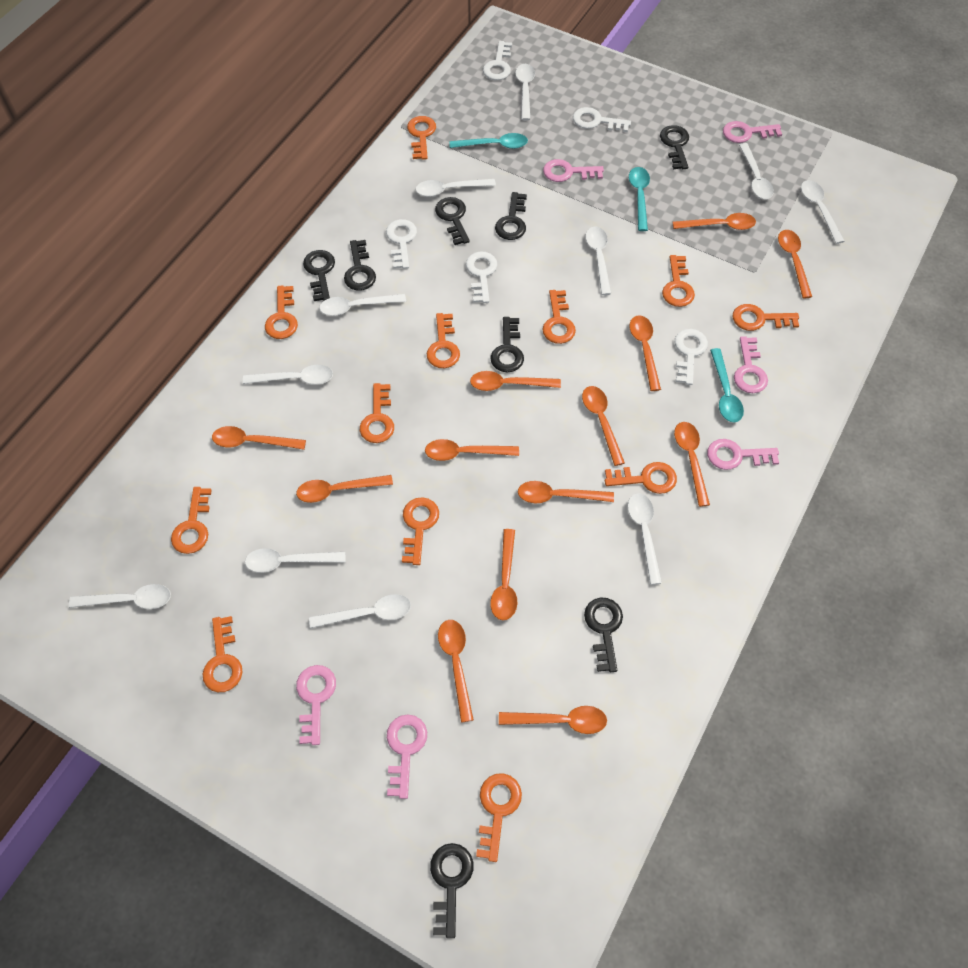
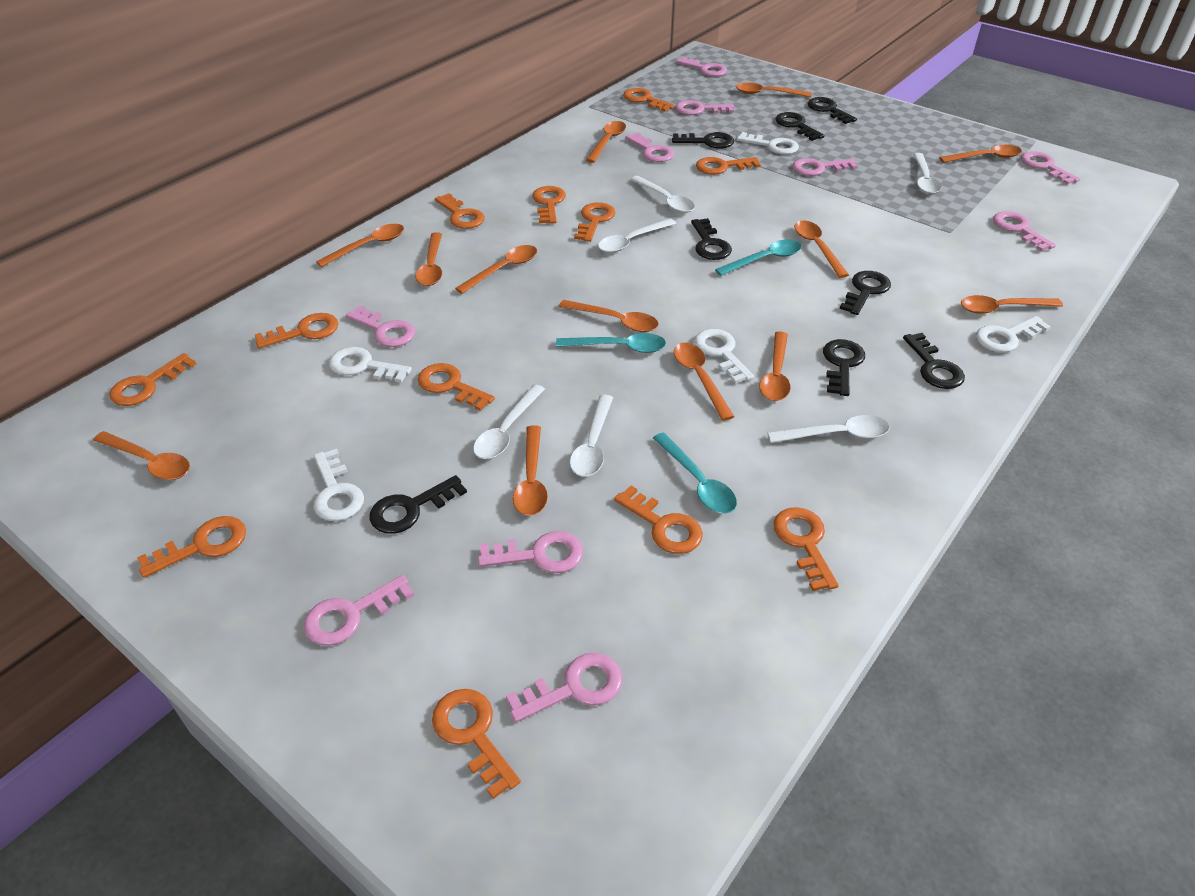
pink key: 6 -> 10
white spoon: 11 -> 6

